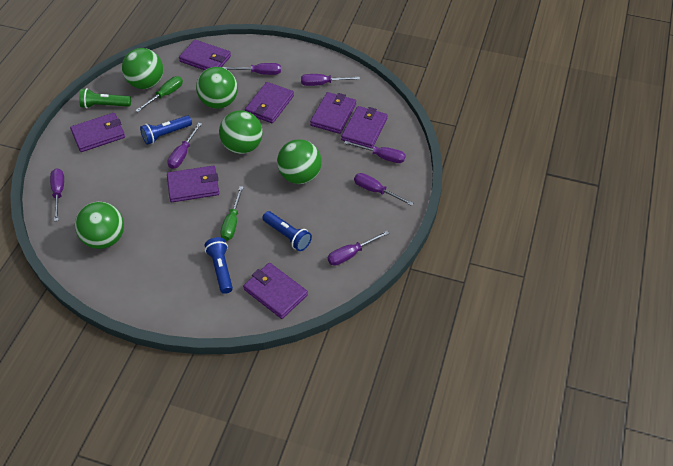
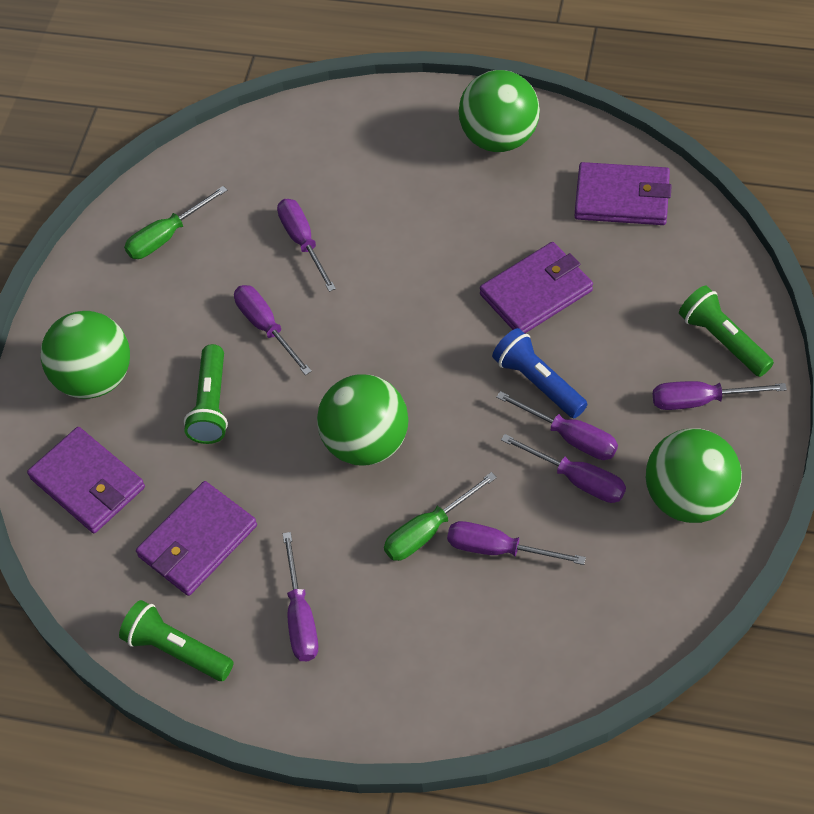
blue flashlight: 3 -> 1
green ball: 5 -> 4
green flashlight: 1 -> 3
purple wallet: 7 -> 4

